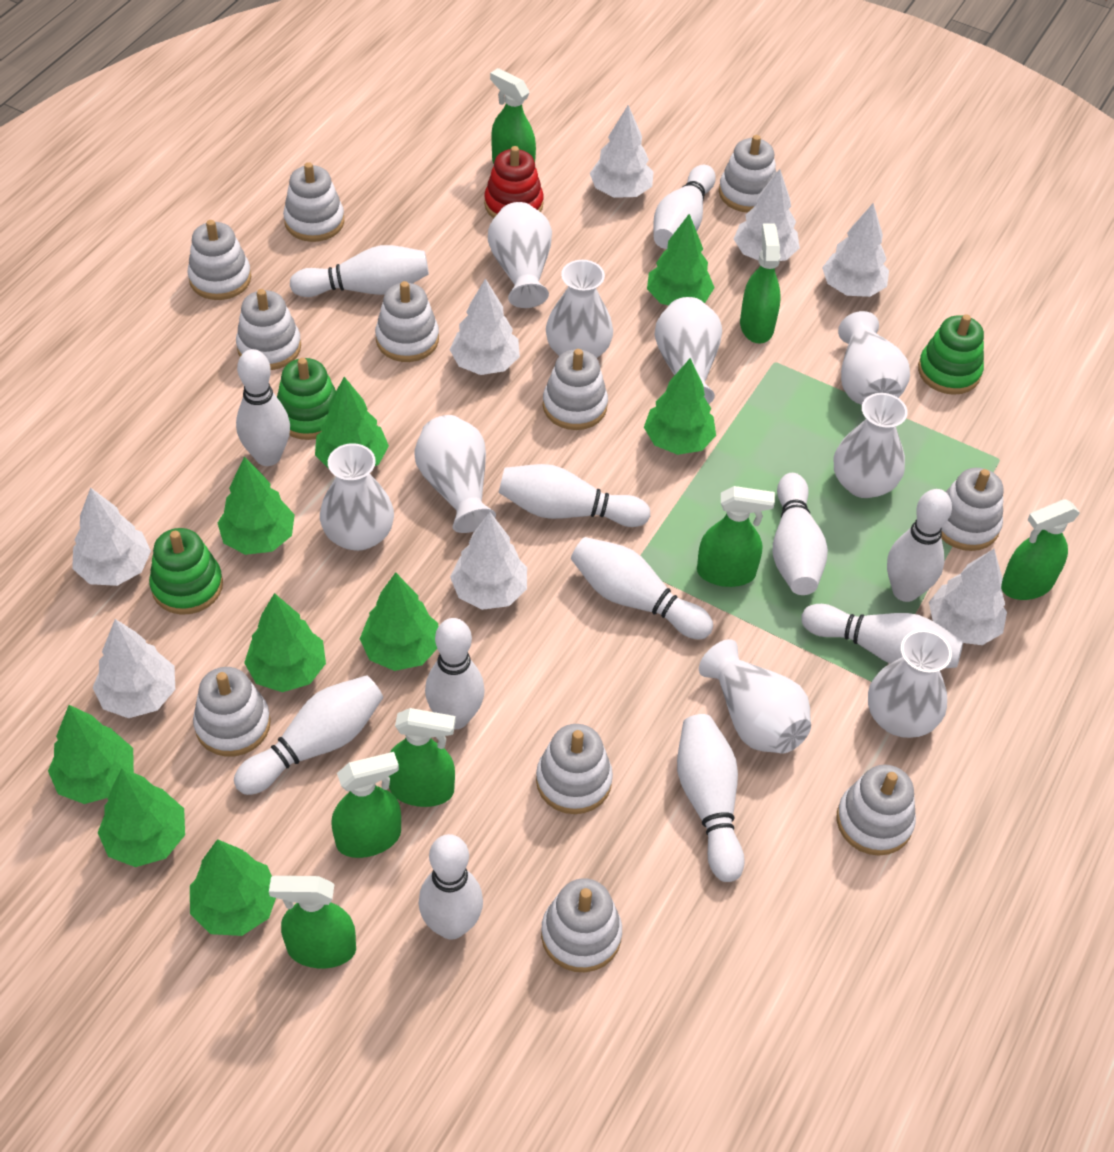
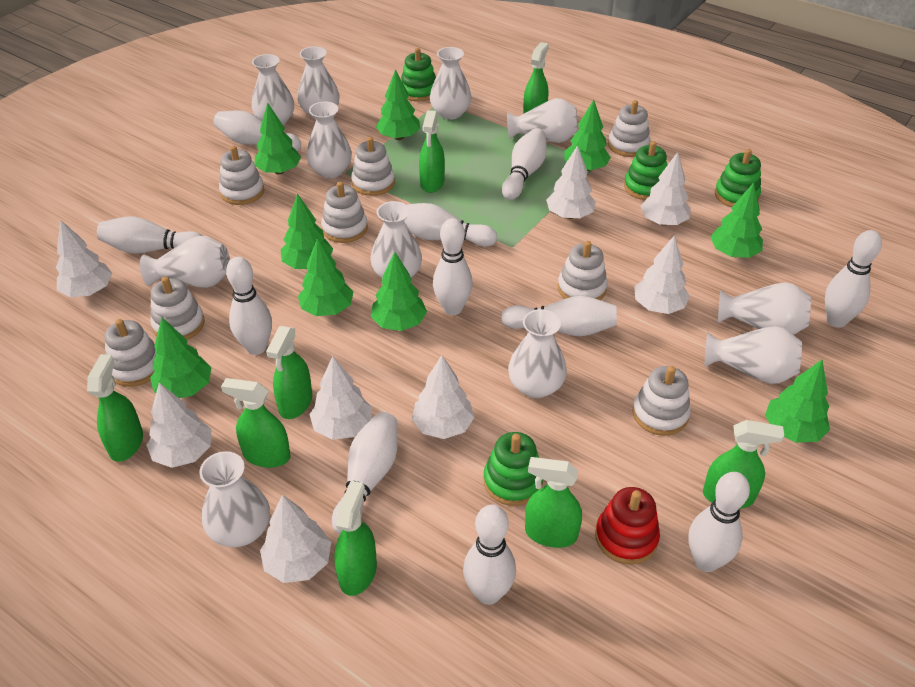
green spray bottle: 7 -> 8
green stacking toy: 3 -> 4
white bowling pin: 12 -> 11
white stacking toy: 11 -> 8
white vase: 9 -> 11

